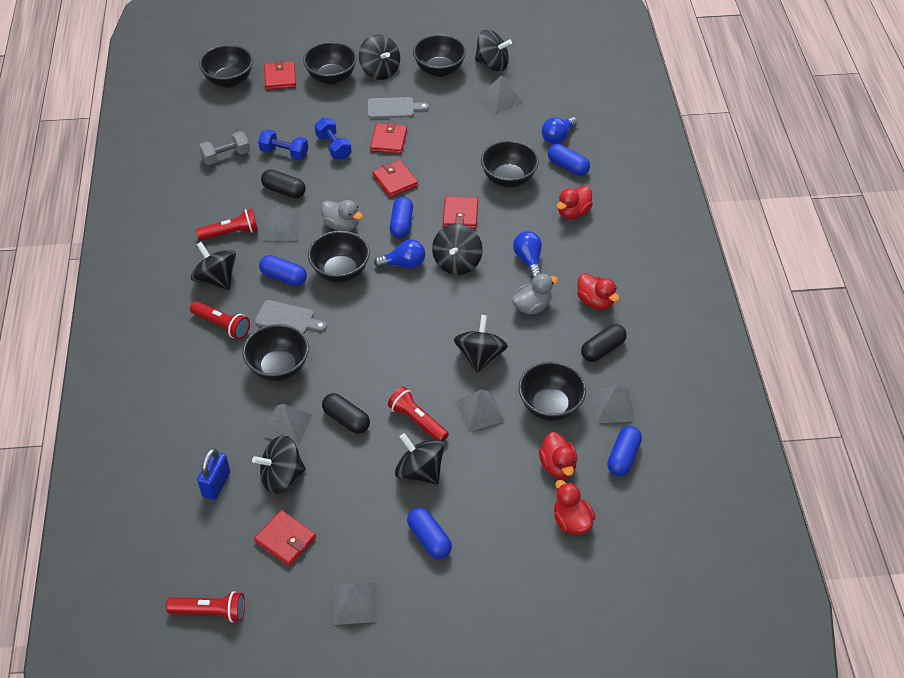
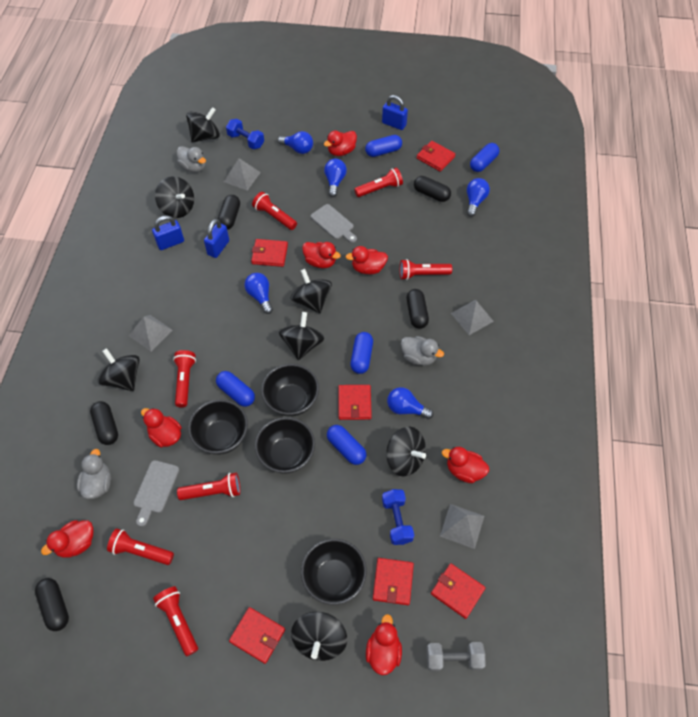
black bowl: 7 -> 4
black capsule: 3 -> 5
blue light bulb: 3 -> 5
blue padlock: 1 -> 3
grey duck: 2 -> 3
grey pyramid: 6 -> 4
red duck: 4 -> 7
red flashlight: 4 -> 7
red wallet: 5 -> 6

